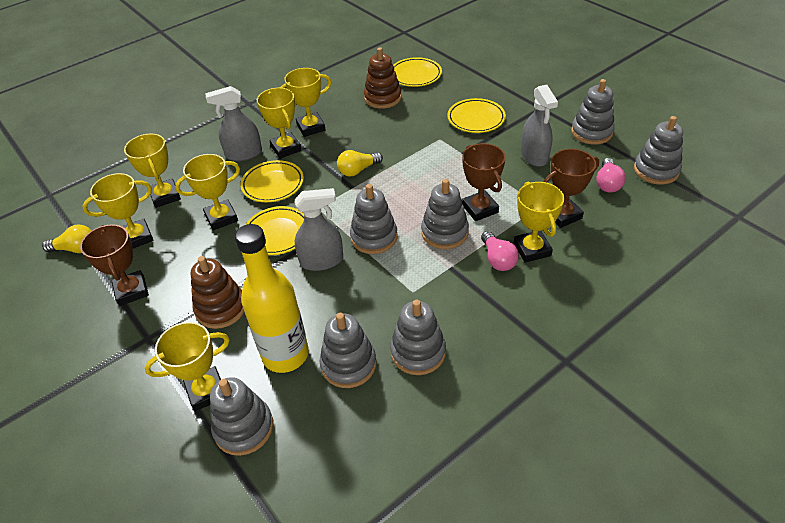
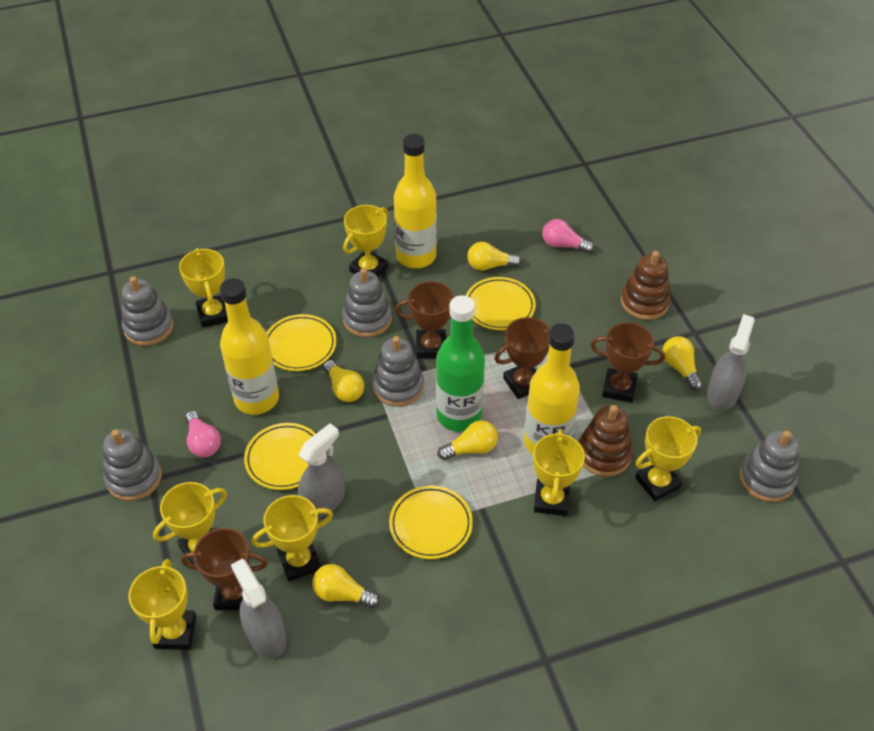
brown trophy: 3 -> 4
green bottle: 0 -> 1
grey stacking toy: 7 -> 5
yellow bottle: 1 -> 3
yellow light bulb: 2 -> 5

